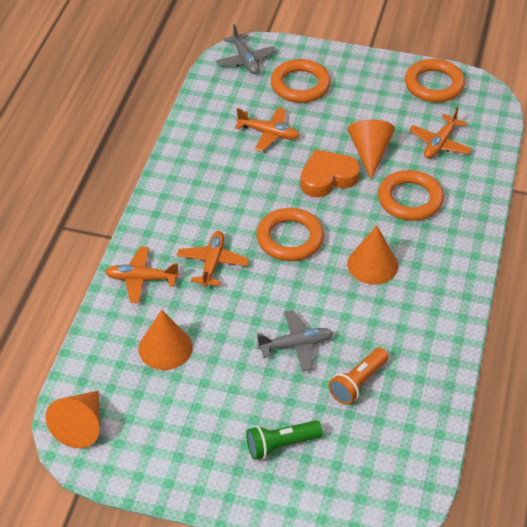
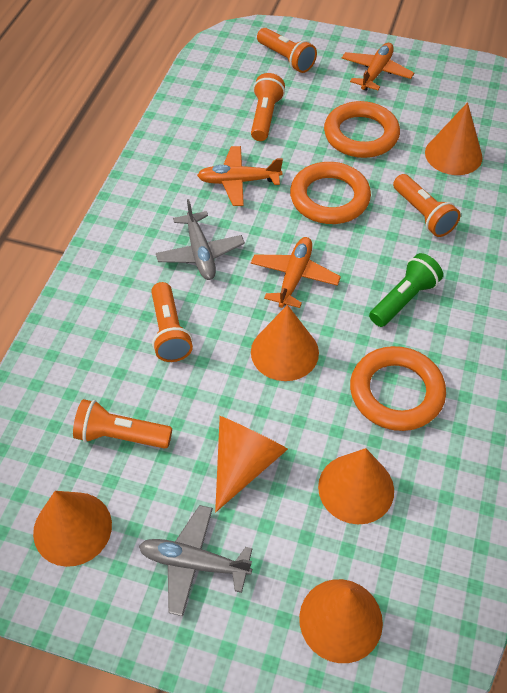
orange cone: 4 -> 6
orange flashlight: 1 -> 5
orange heart: 1 -> 0
orange plane: 4 -> 3
orange ring: 4 -> 3

